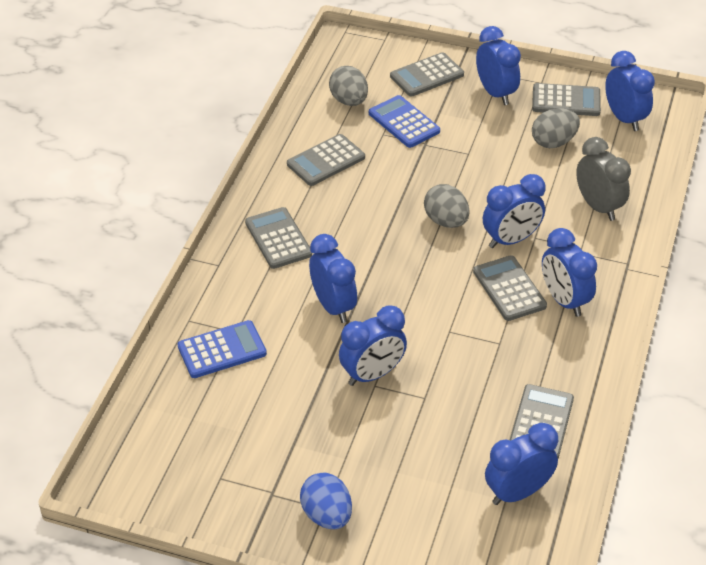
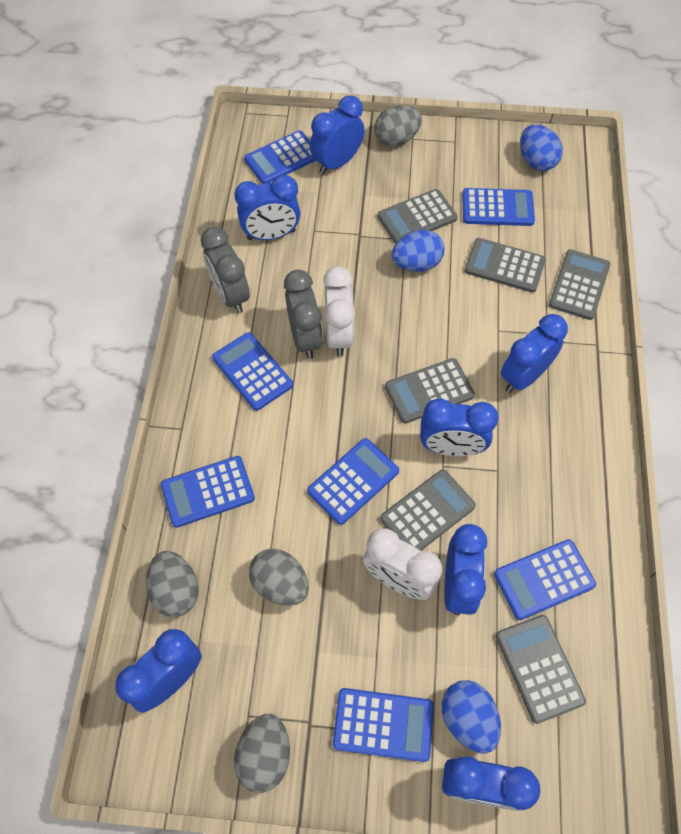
blue calculator: 2 -> 7
blue egg: 1 -> 3
grey clock: 1 -> 2
grey egg: 3 -> 4
white clock: 0 -> 2

